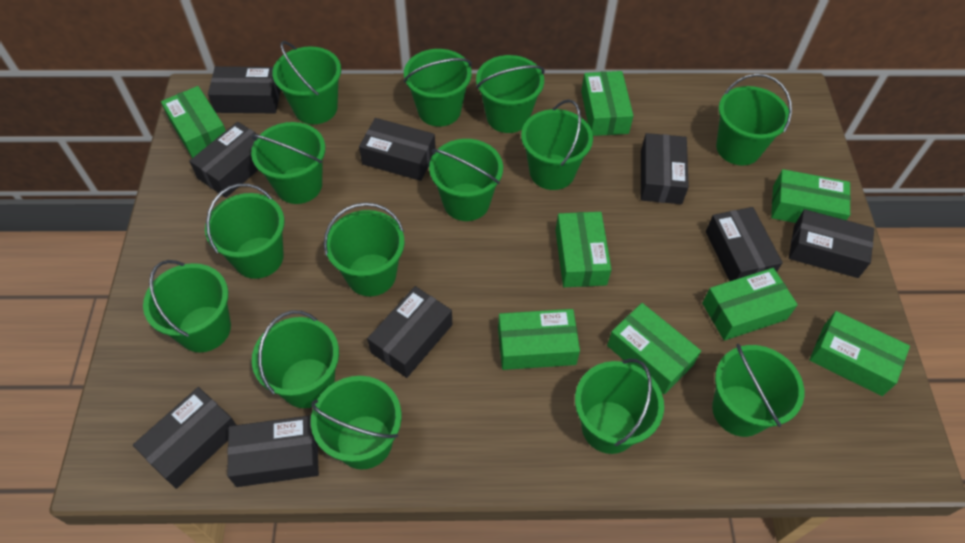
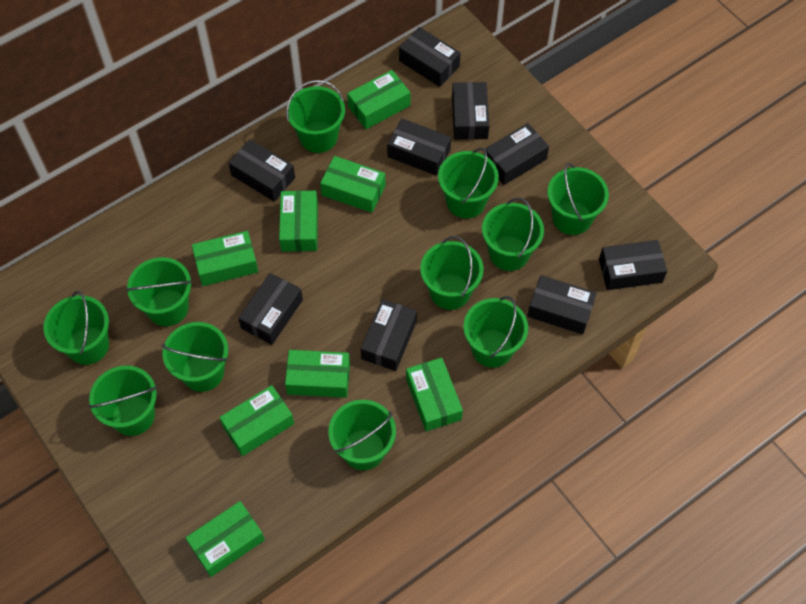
green bucket: 14 -> 11

